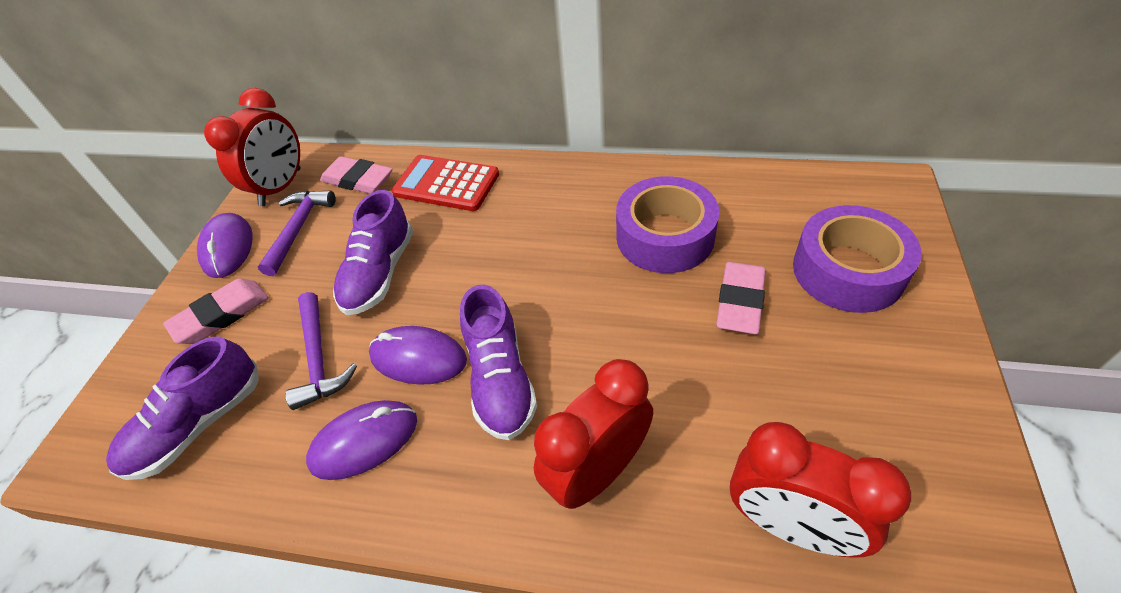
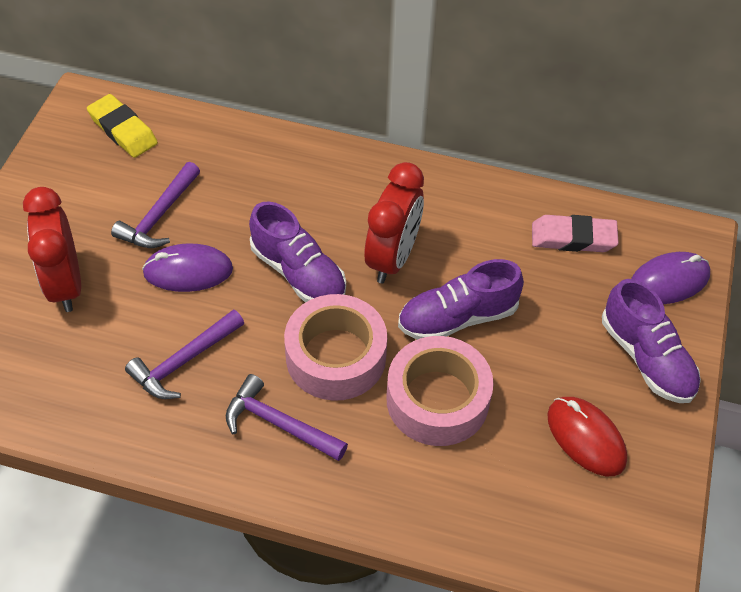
pink eraser: 3 -> 1
pink tape: 0 -> 2
purple hammer: 2 -> 3
purple mouse: 3 -> 2
purple tape: 2 -> 0
red calculator: 1 -> 0
red clock: 3 -> 2
red mouse: 0 -> 1
yellow eraser: 0 -> 1

